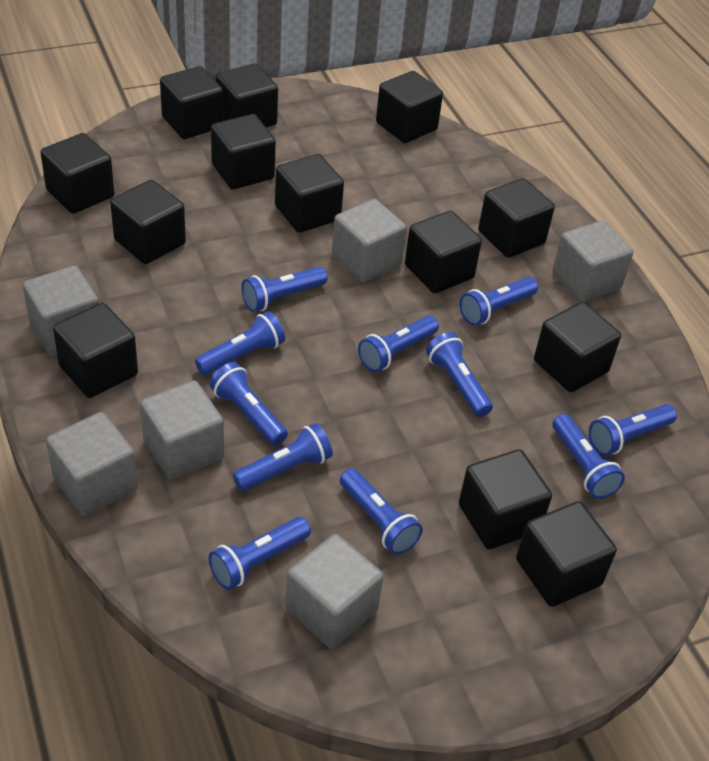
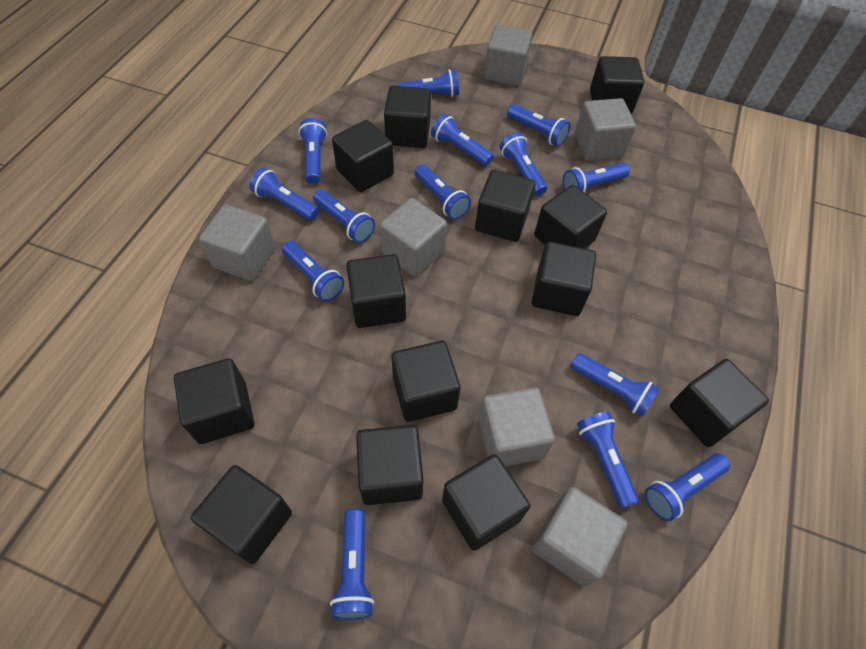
blue flashlight: 11 -> 14

